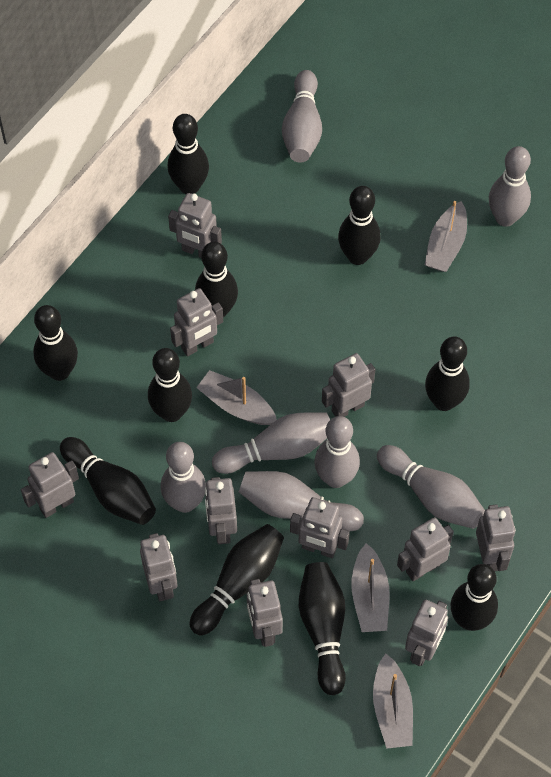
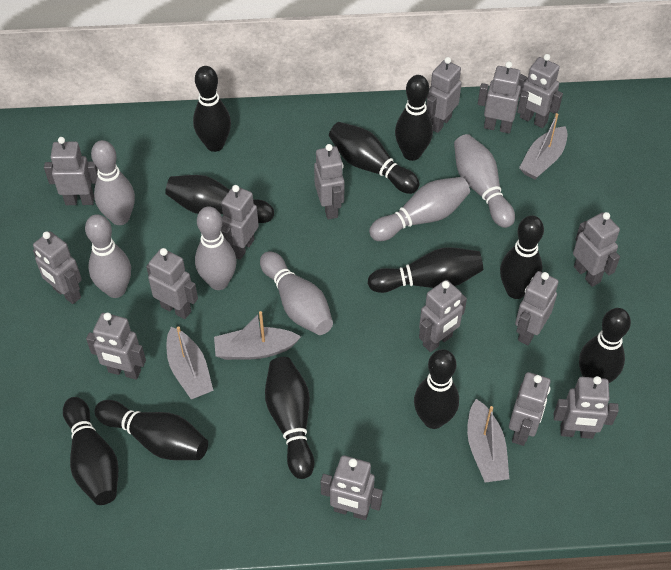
black bowling pin: 10 -> 11
grey bowling pin: 7 -> 6
grey robot: 11 -> 15

